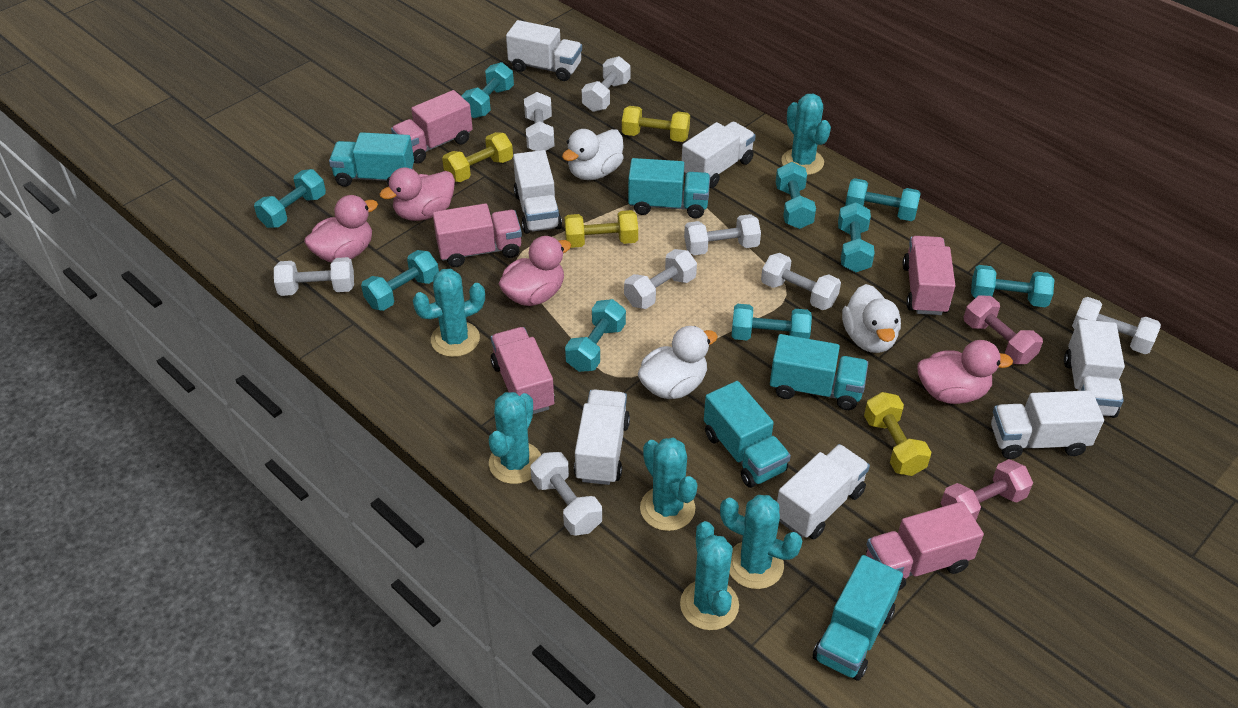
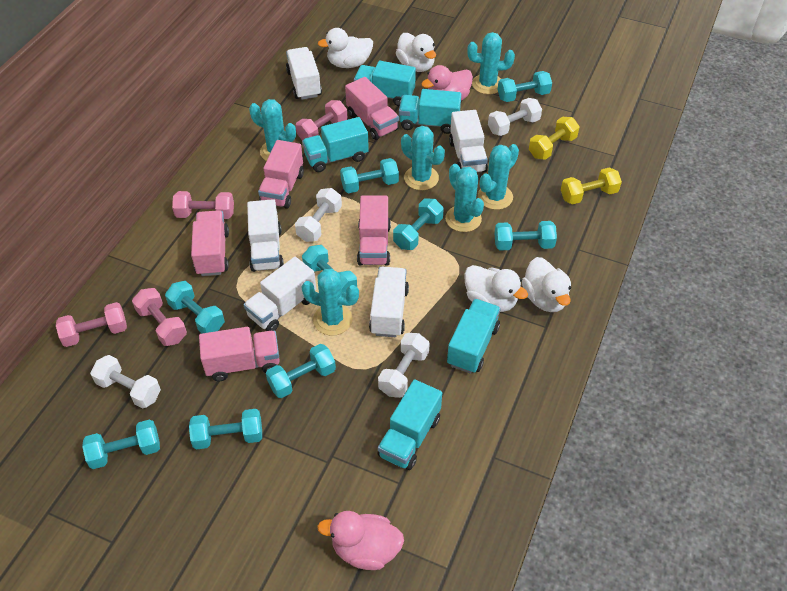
pink duck: 4 -> 2
pink dumbbell: 2 -> 4
white duck: 3 -> 4
white dumbbell: 8 -> 4
white truck: 7 -> 5
yellow dumbbell: 4 -> 2

